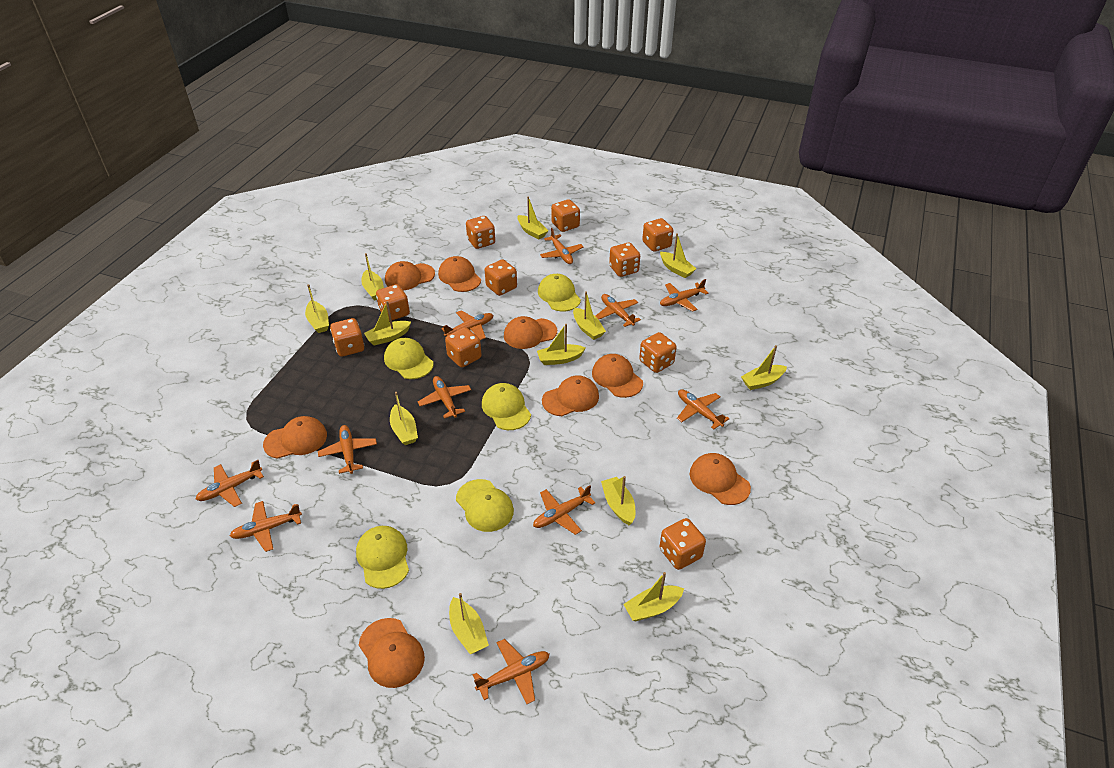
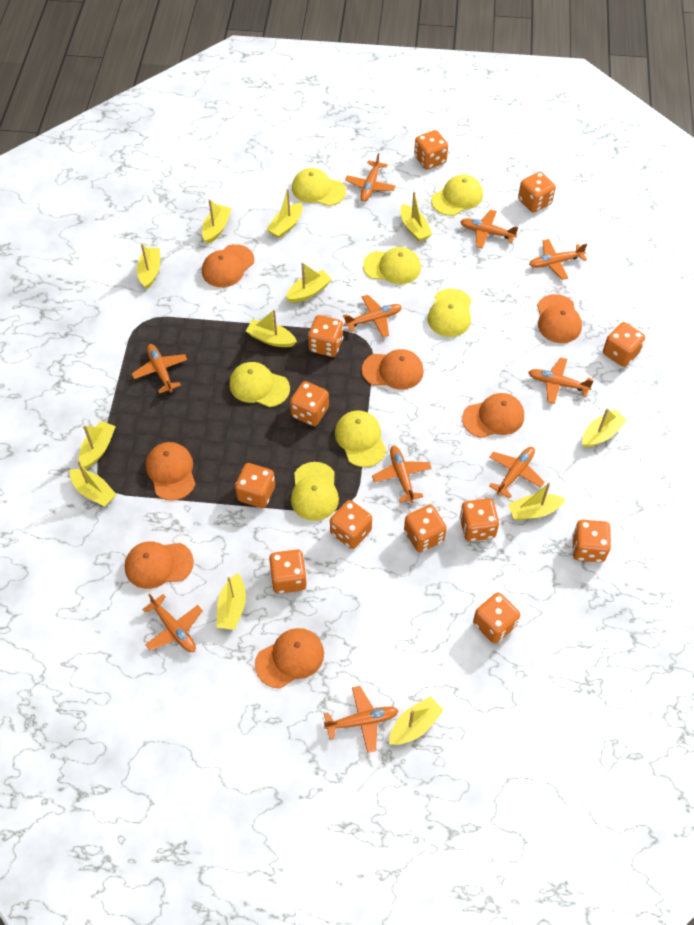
orange cap: 8 -> 7
orange dice: 10 -> 12
orange plane: 11 -> 10
yellow cap: 5 -> 7

